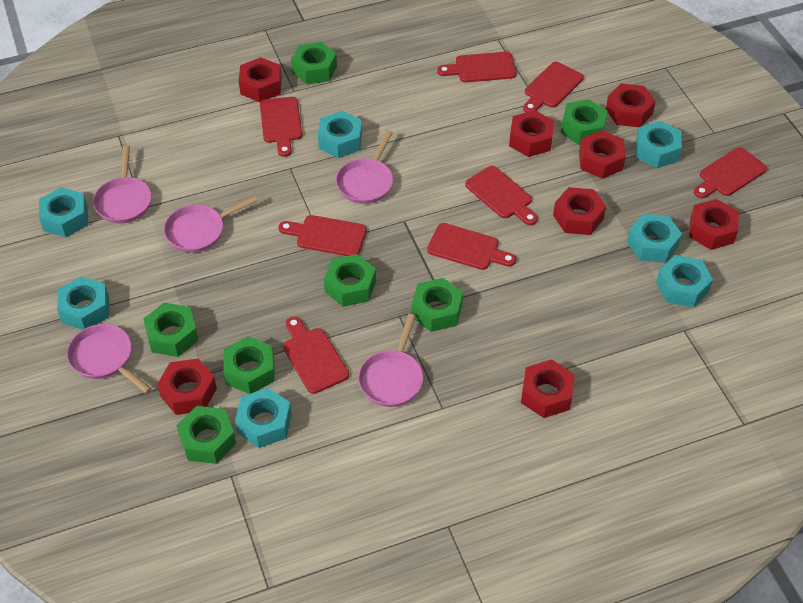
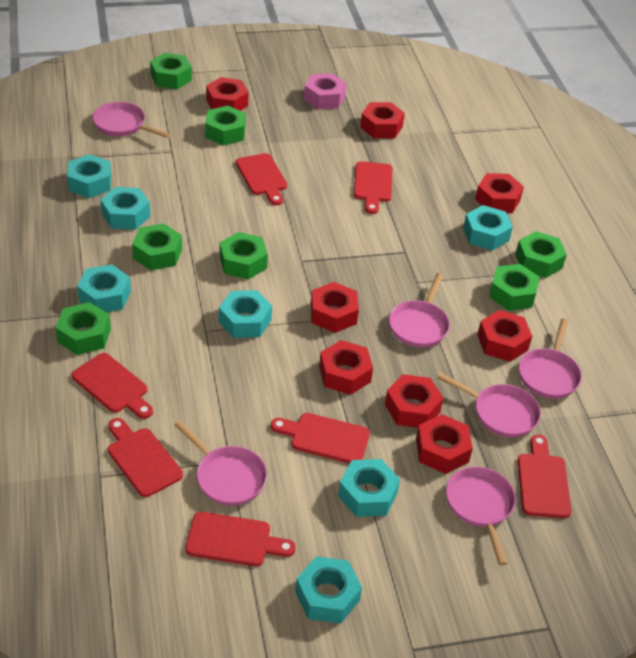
pink nut: 0 -> 1
pink pan: 5 -> 6
red cutting board: 8 -> 7

